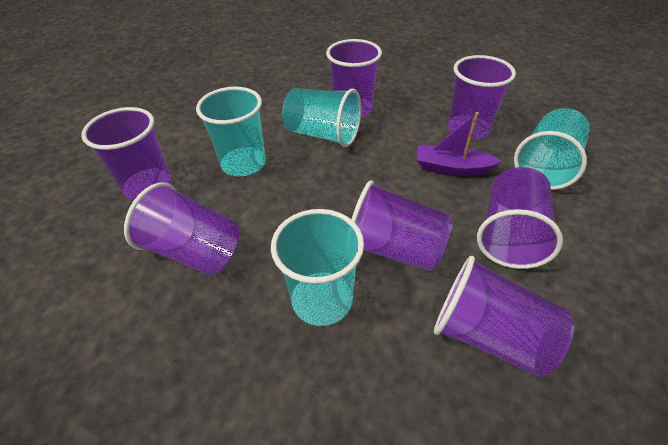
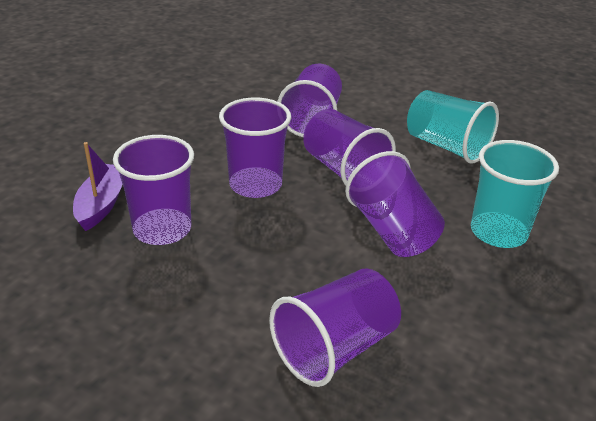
purple cup: 7 -> 6
turquoise cup: 4 -> 2

